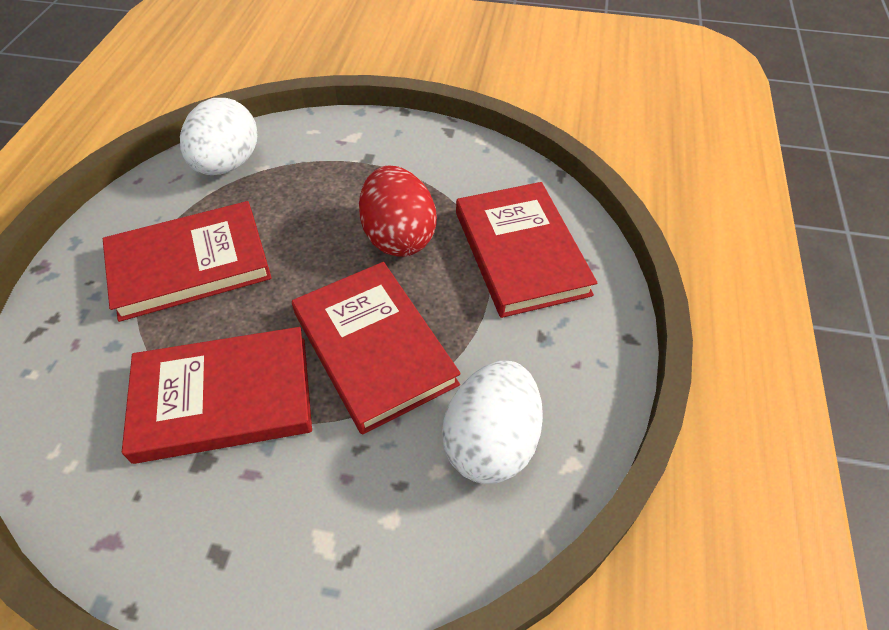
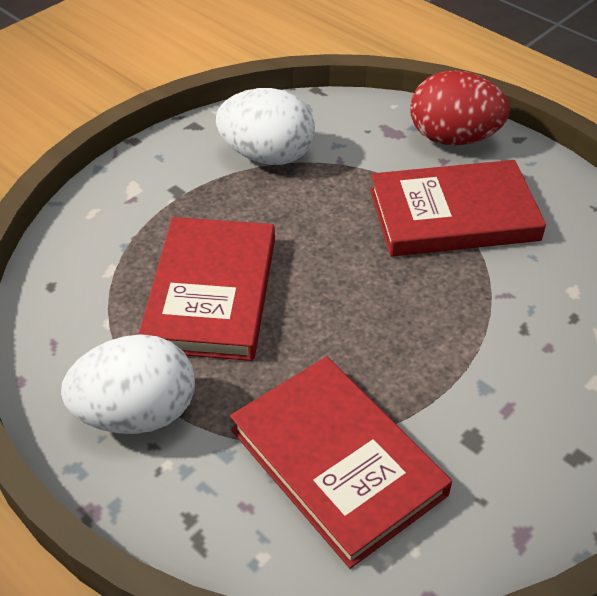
red book: 4 -> 3

